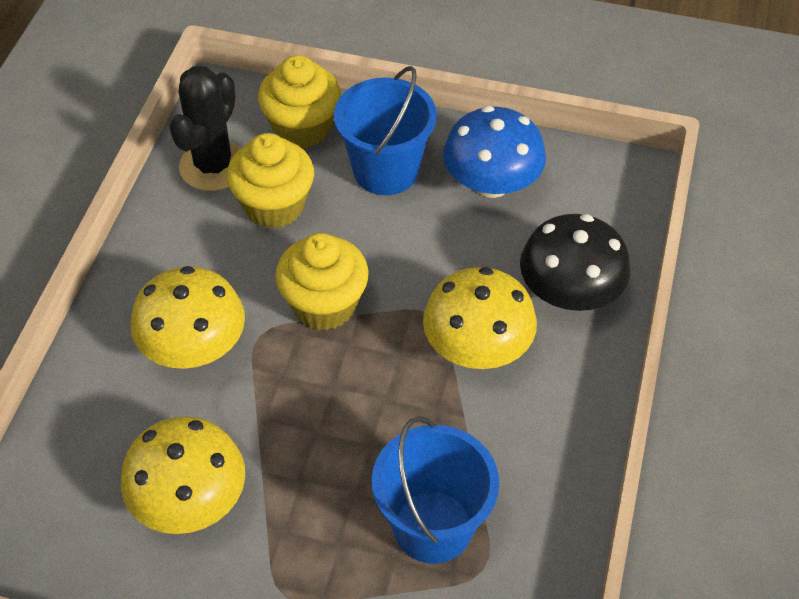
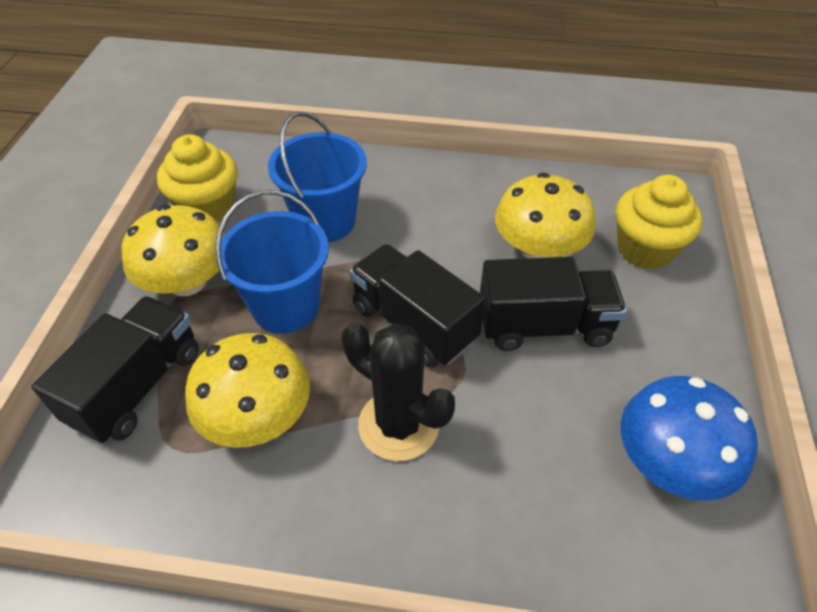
black mushroom: 1 -> 0
black truck: 0 -> 3
yellow cupcake: 3 -> 2

